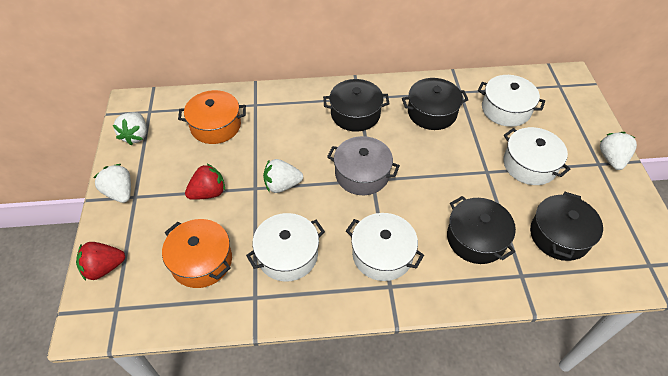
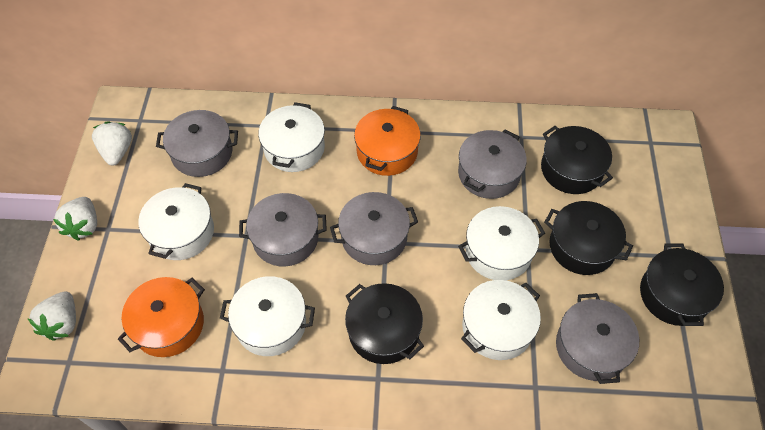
grey pot: 1 -> 5
red strawberry: 2 -> 0
white pot: 4 -> 5
white strawberry: 4 -> 3

